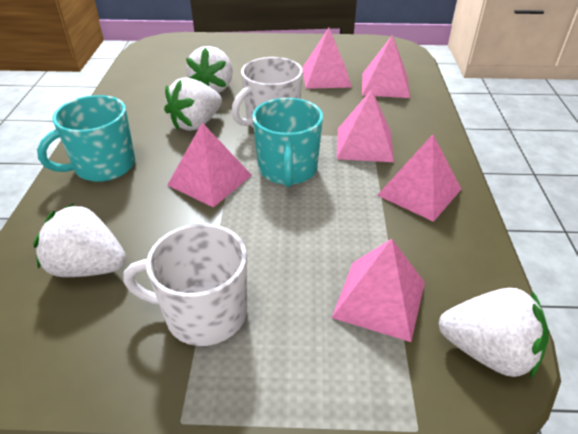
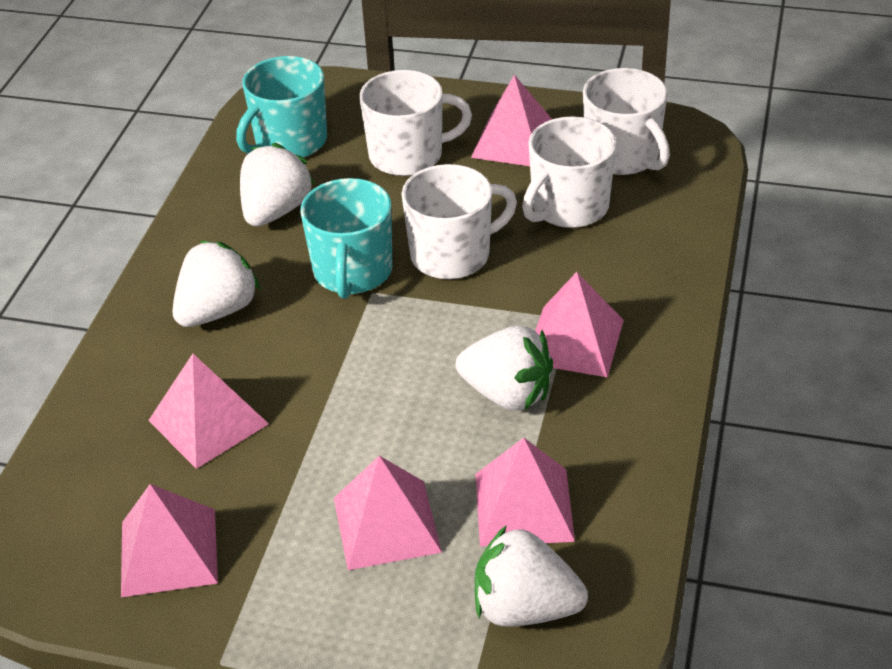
white mug: 2 -> 4

